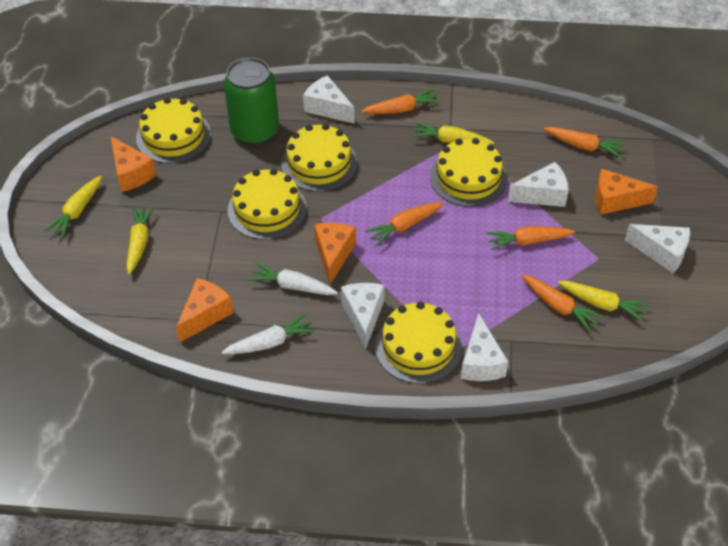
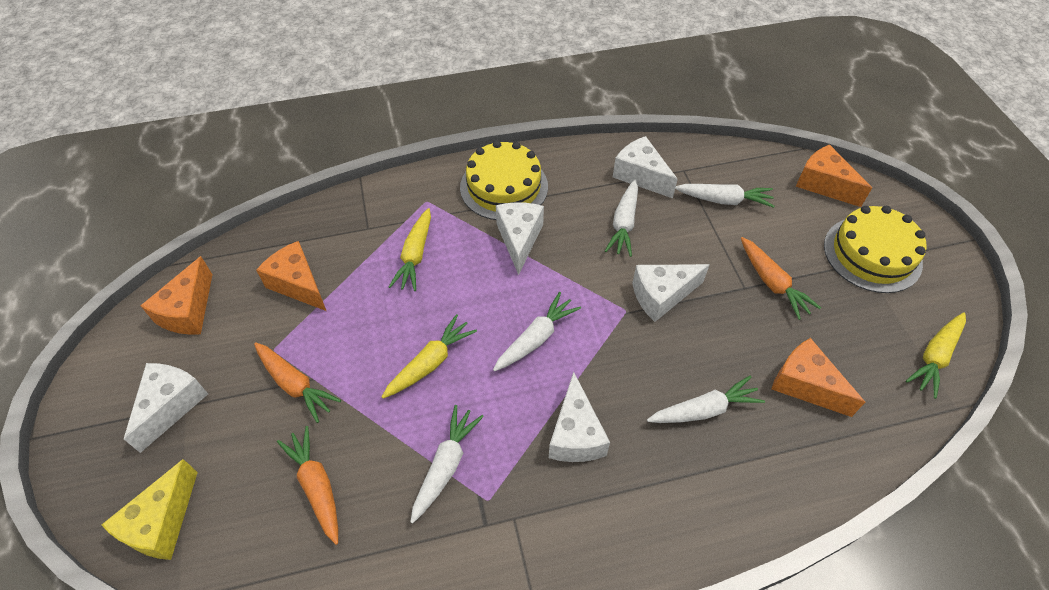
green can: 1 -> 0
orange carrot: 5 -> 3
white carrot: 2 -> 5
yellow cake: 5 -> 2
yellow carrot: 4 -> 3
yellow cheese: 0 -> 1

